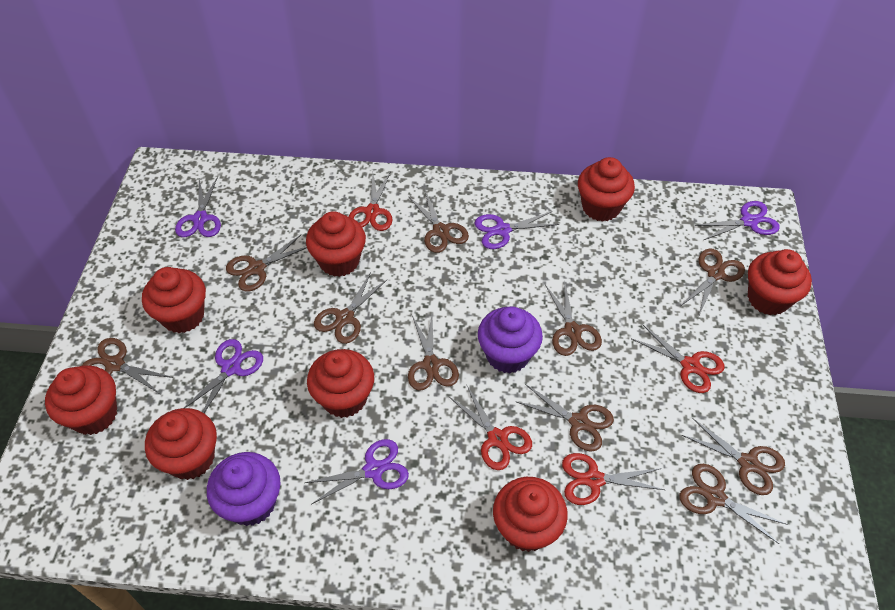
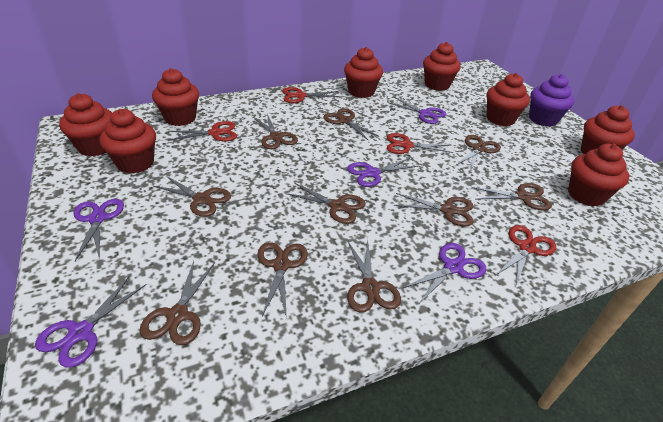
purple cupcake: 2 -> 1

